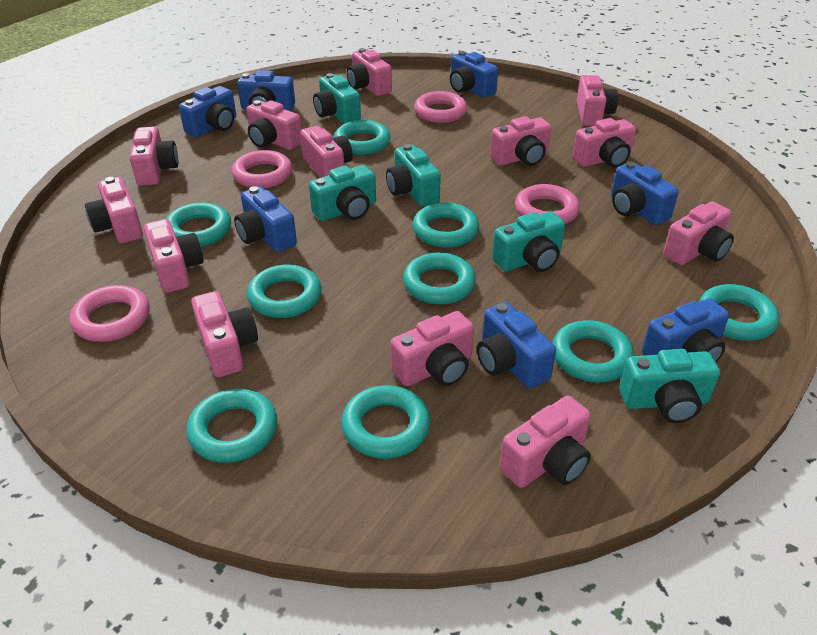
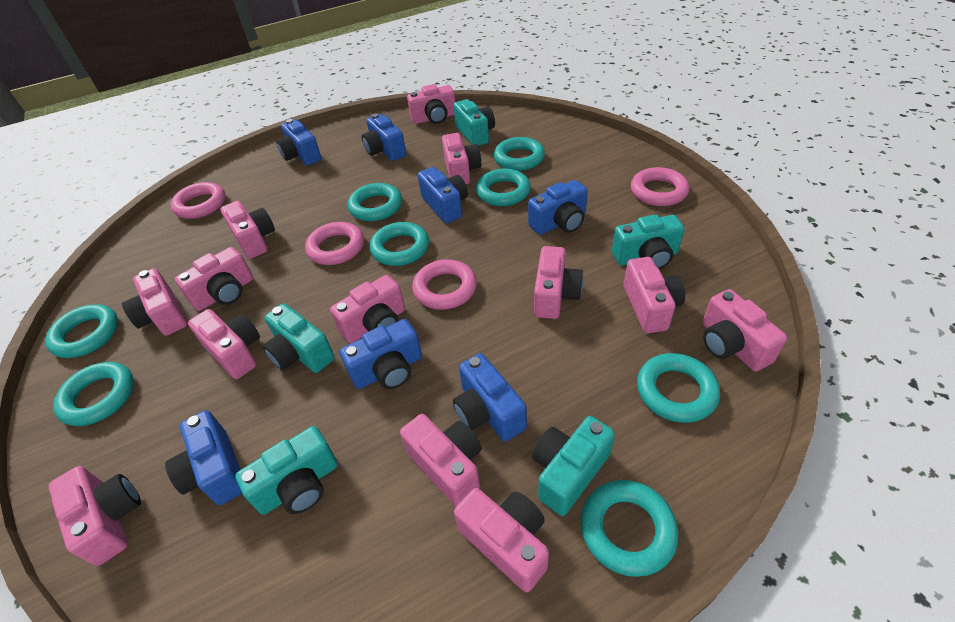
turquoise ring: 9 -> 8

